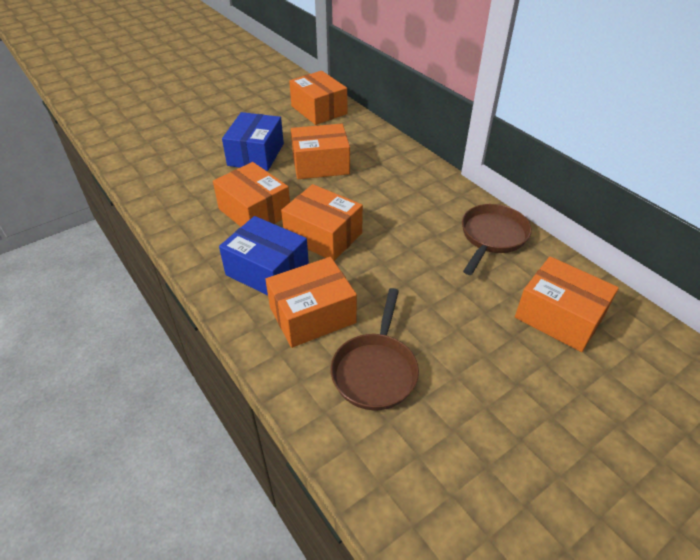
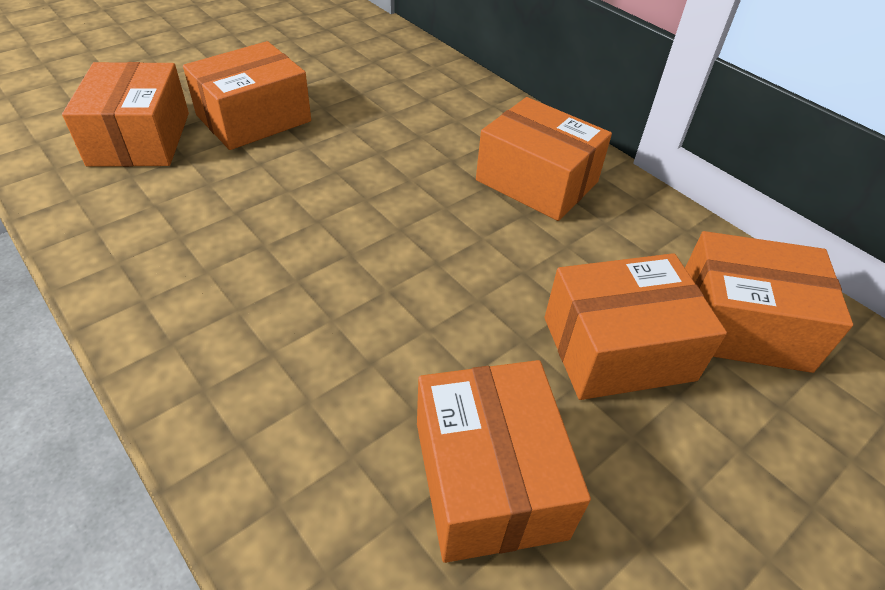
blue box: 2 -> 0
brown pan: 2 -> 0

